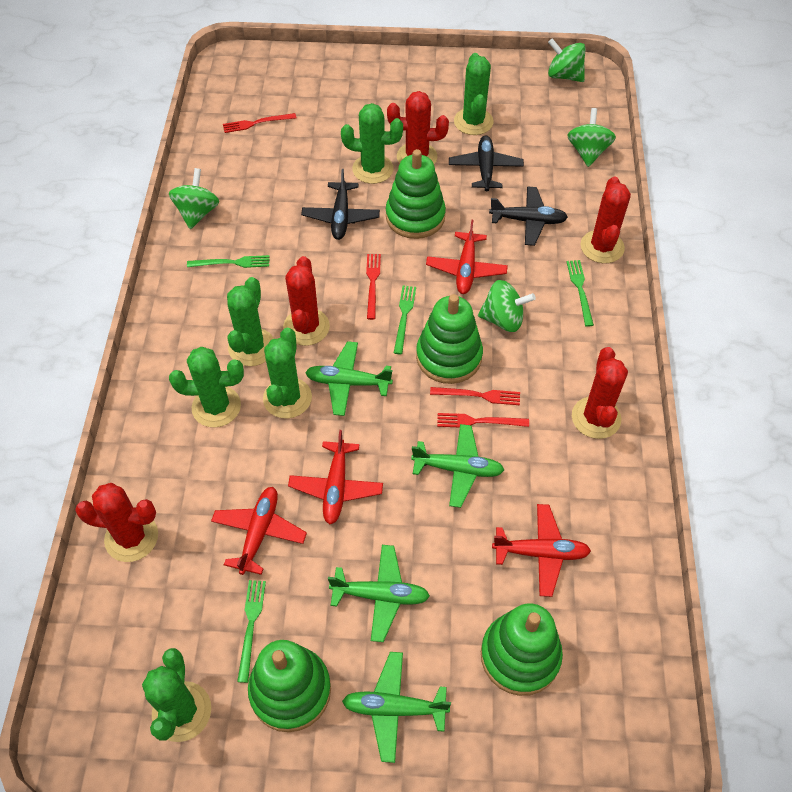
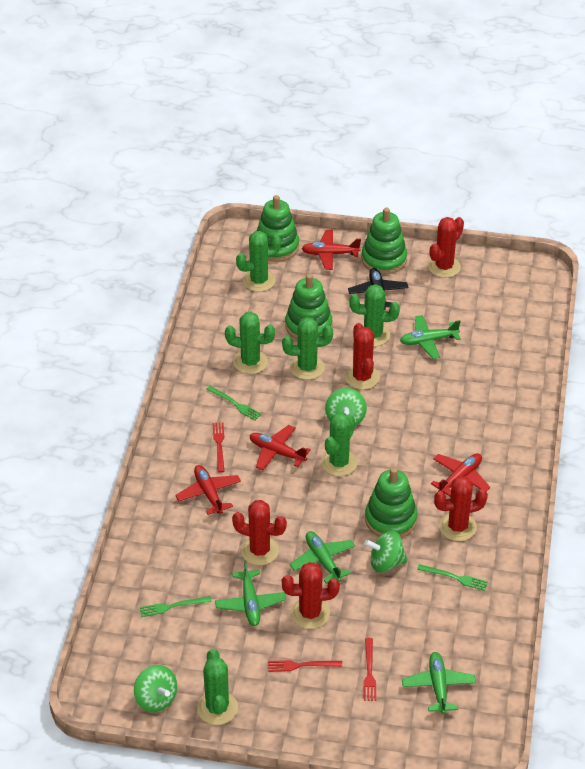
black plane: 3 -> 1
green fork: 4 -> 3
green spinning top: 4 -> 3
red fork: 4 -> 3

